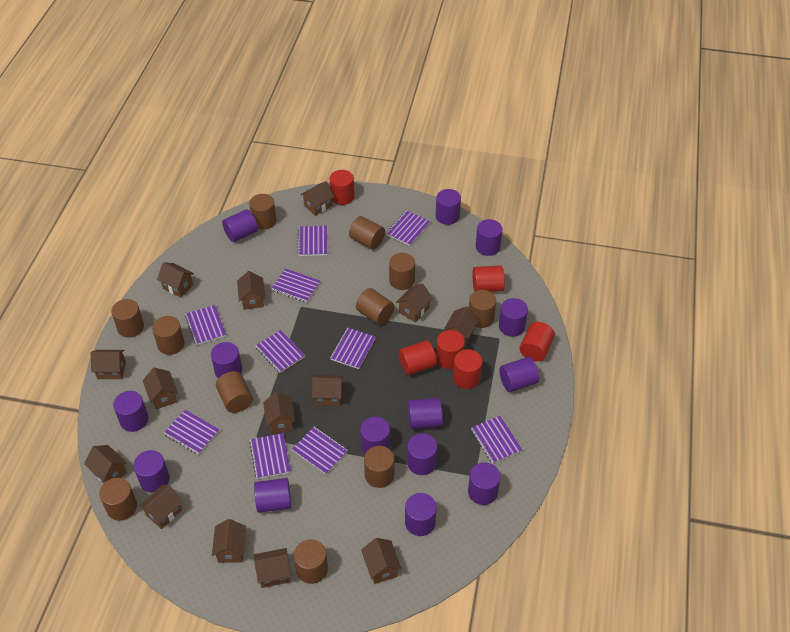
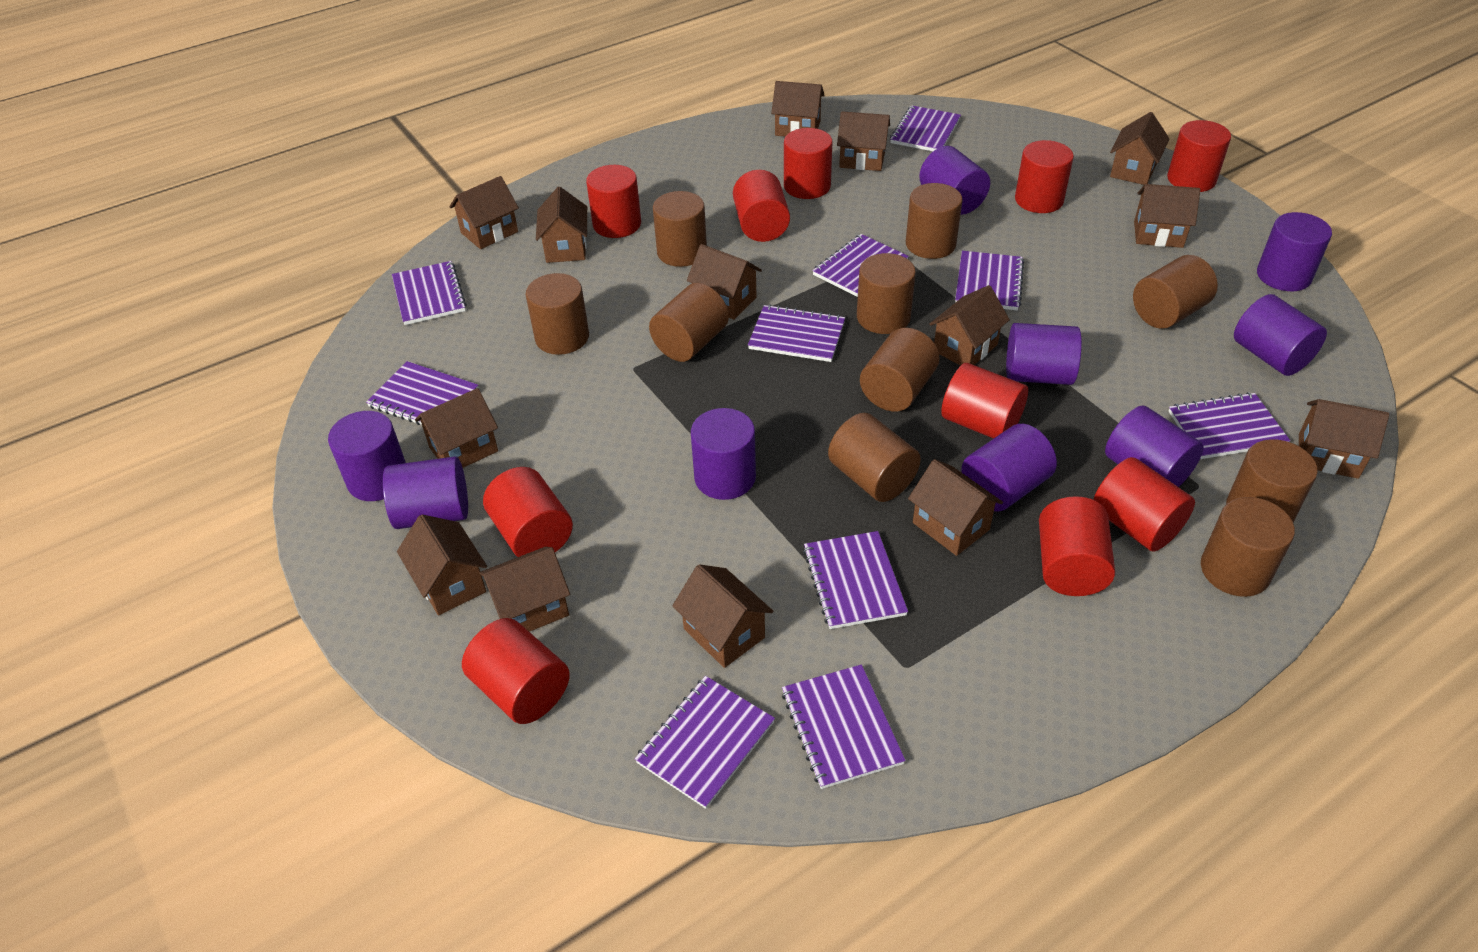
brown cylinder: 11 -> 10
purple cylinder: 14 -> 9
red cylinder: 6 -> 10

